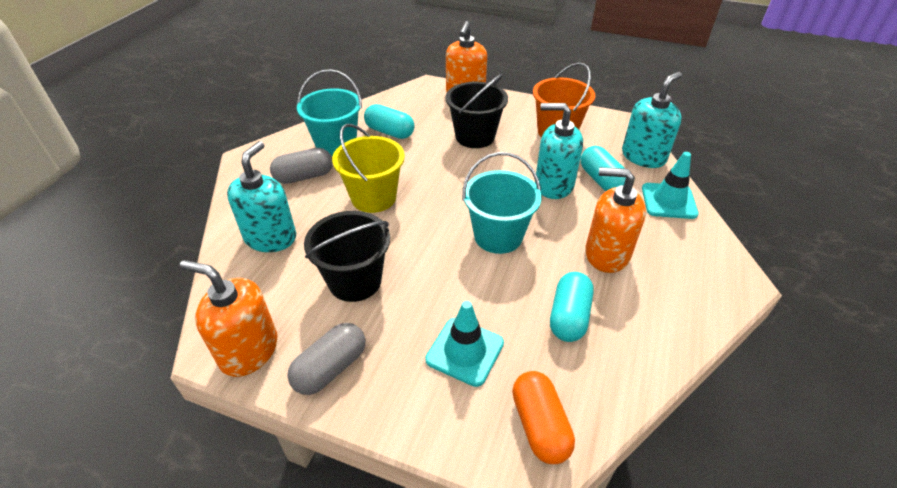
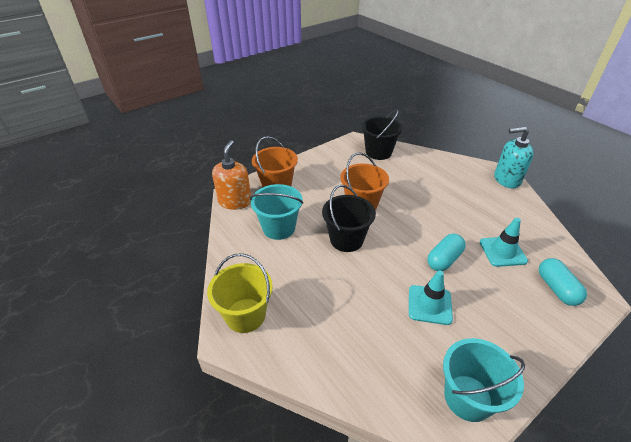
grey capsule: 2 -> 0
orange bucket: 1 -> 2
orange capsule: 1 -> 0
orange soap dispenser: 3 -> 1
turquoise capsule: 3 -> 2
turquoise soap dispenser: 3 -> 1

